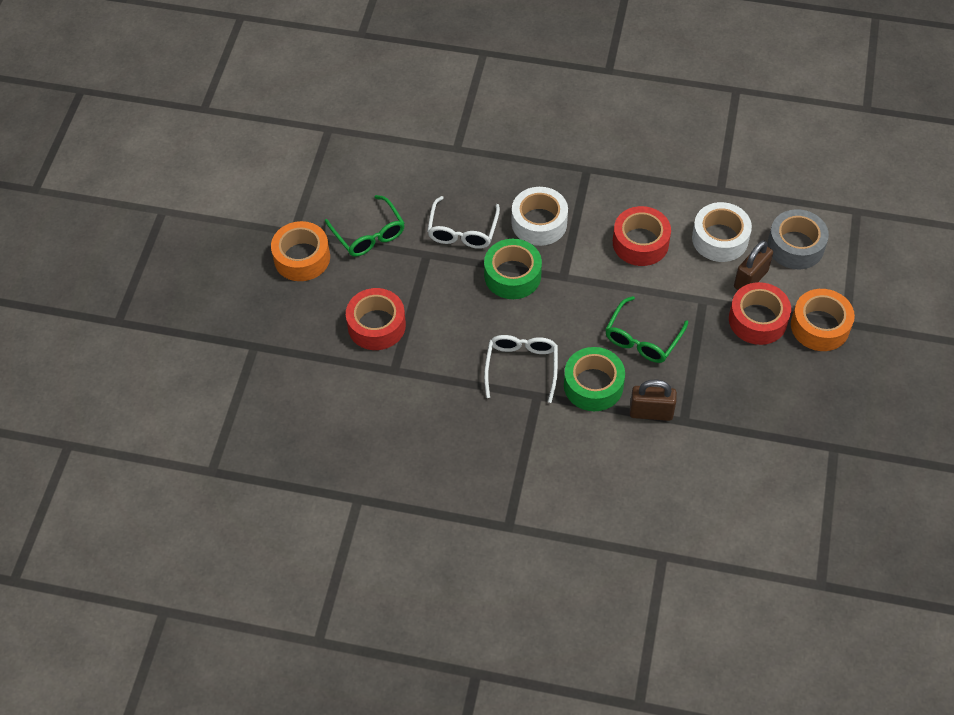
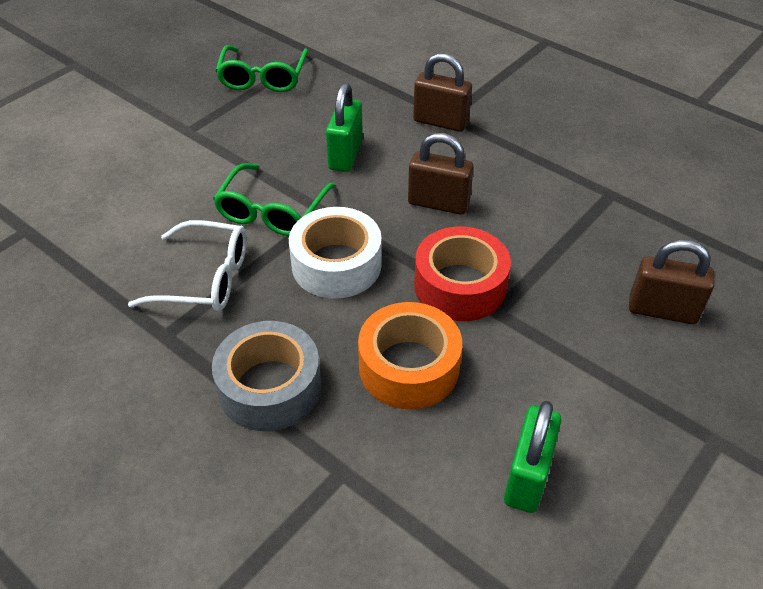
brown padlock: 2 -> 3
green padlock: 0 -> 2
green tape: 2 -> 0
orange tape: 2 -> 1
red tape: 3 -> 1
white glasses: 2 -> 1
white tape: 2 -> 1

